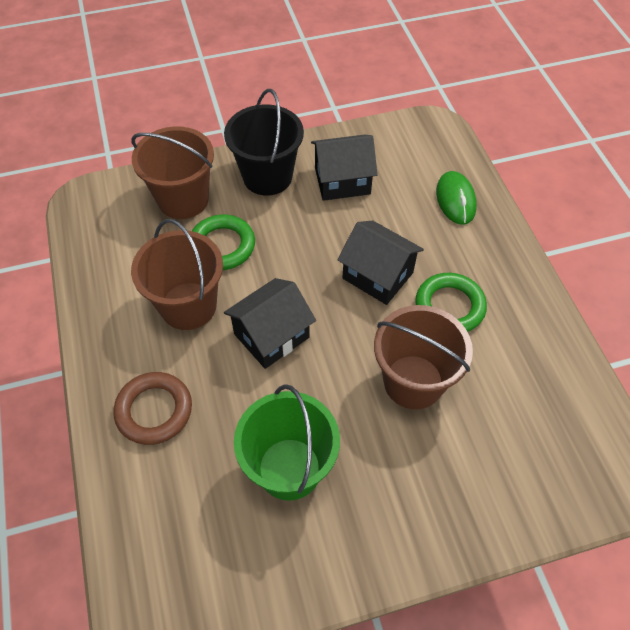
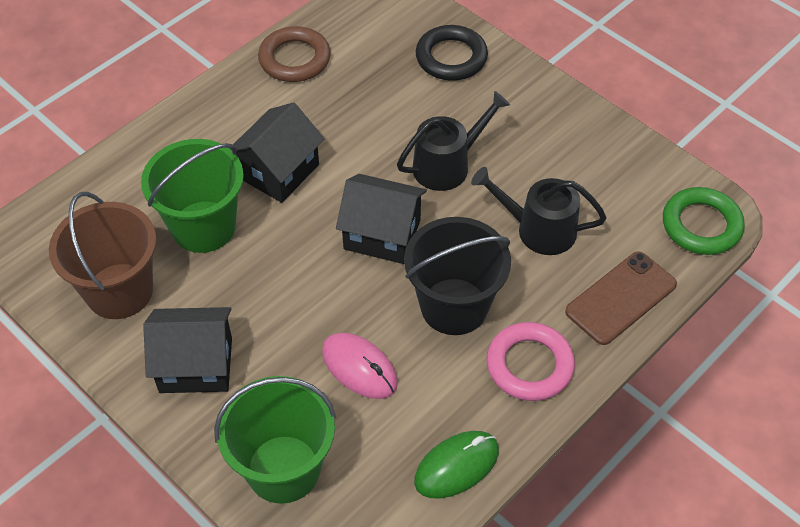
black ring: 0 -> 1
black watering can: 0 -> 2
brown bucket: 3 -> 1
brown phone: 0 -> 1
green bucket: 1 -> 2
green ring: 2 -> 1
pink mouse: 0 -> 1
pink ring: 0 -> 1

